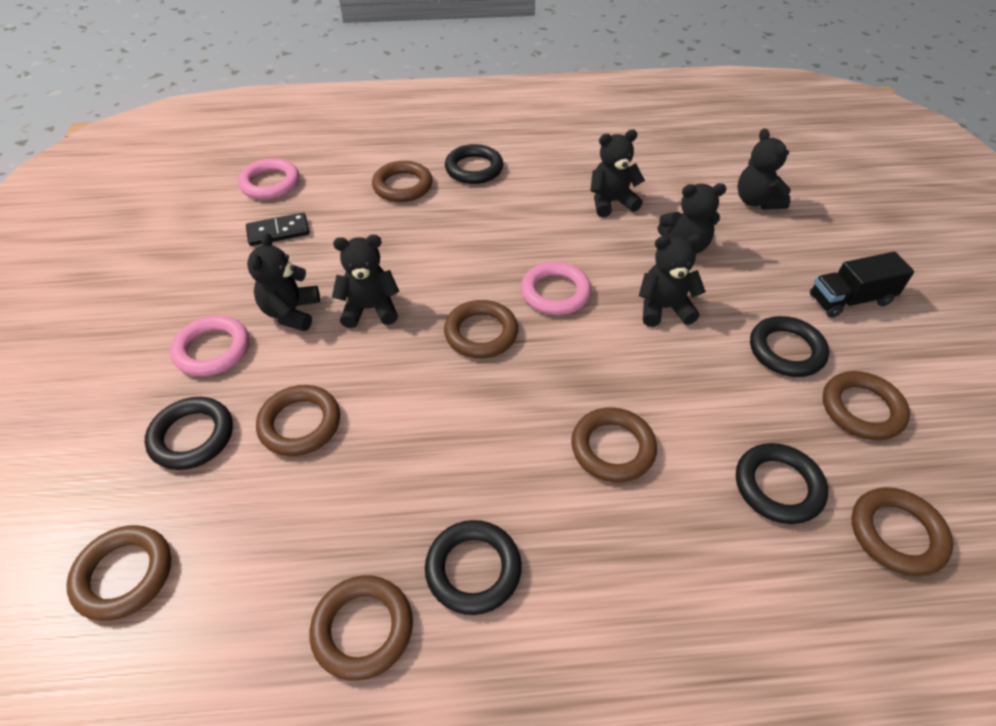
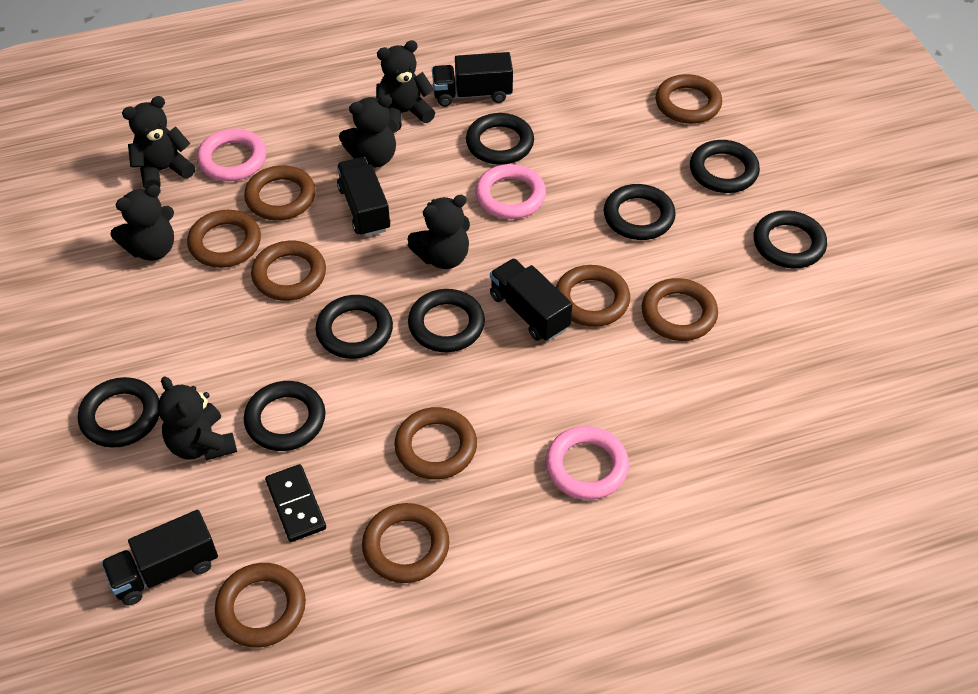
black ring: 5 -> 8
black truck: 1 -> 4
brown ring: 8 -> 9

